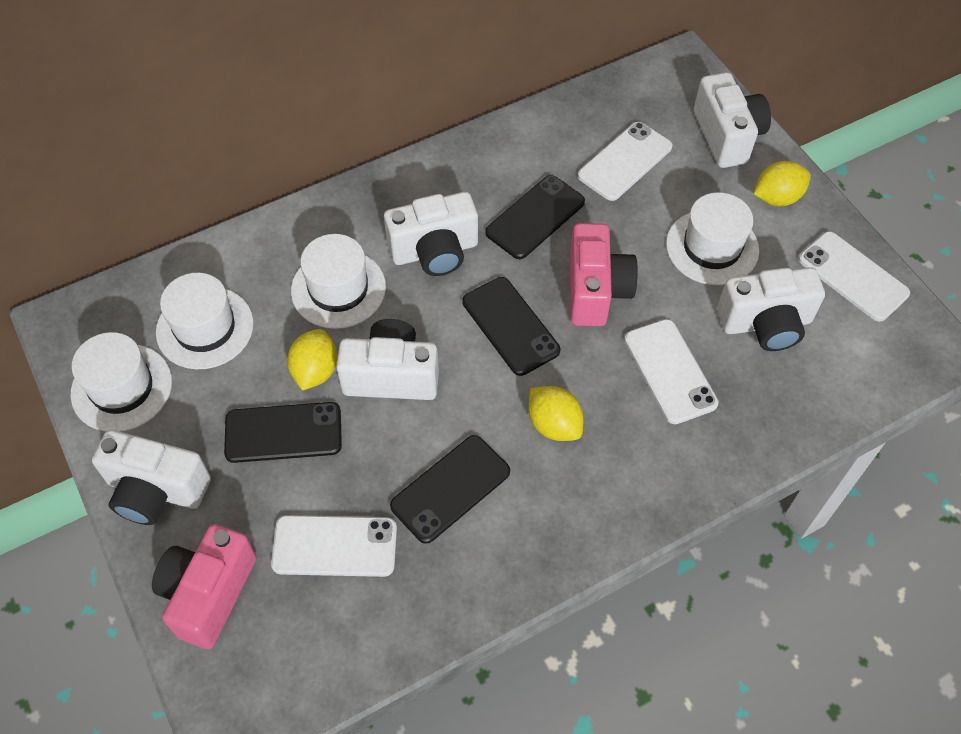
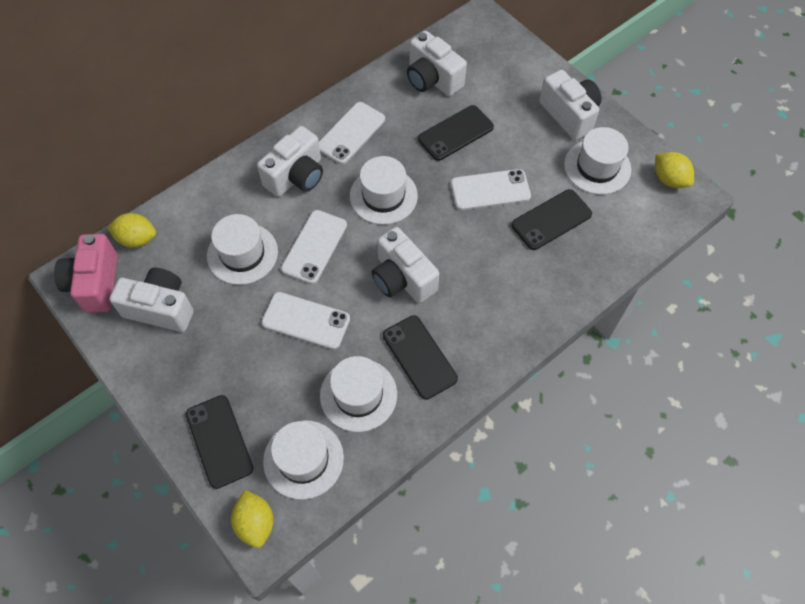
pink camera: 2 -> 1
white hat: 4 -> 5

